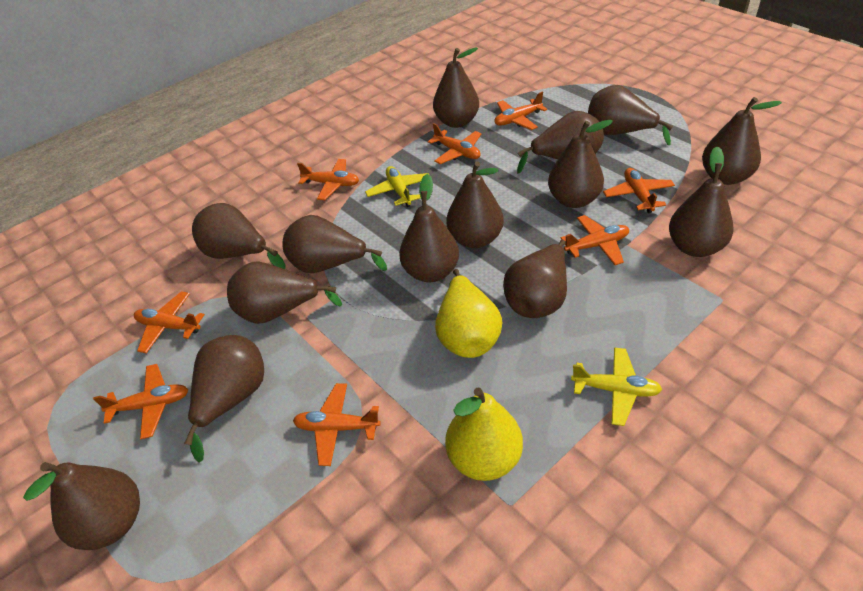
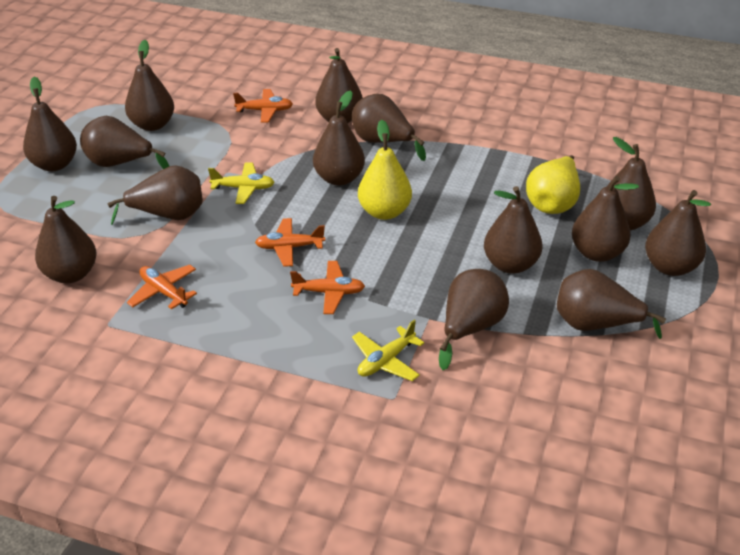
orange plane: 8 -> 4

